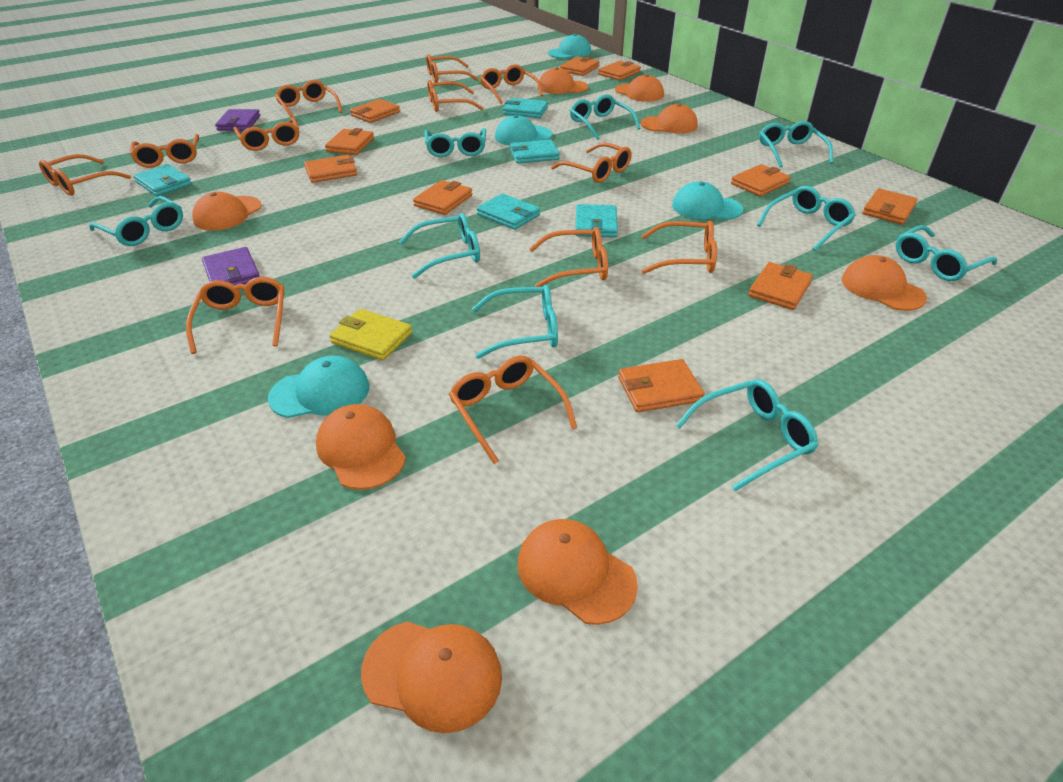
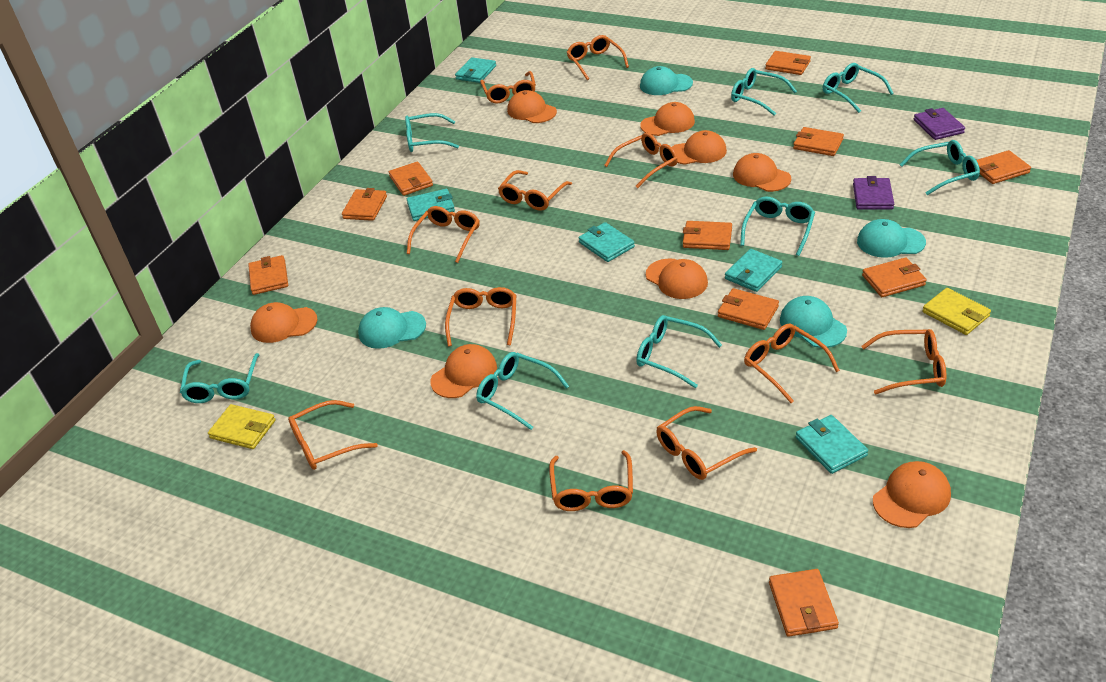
orange glasses: 12 -> 11
turquoise glasses: 9 -> 8
yellow wallet: 1 -> 2

